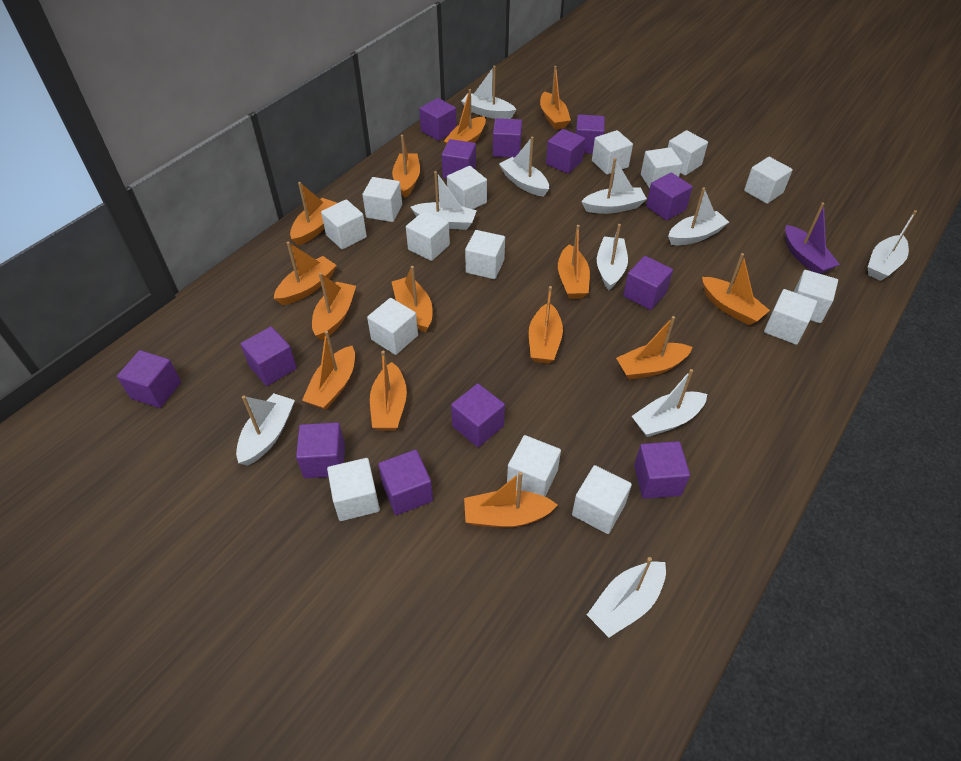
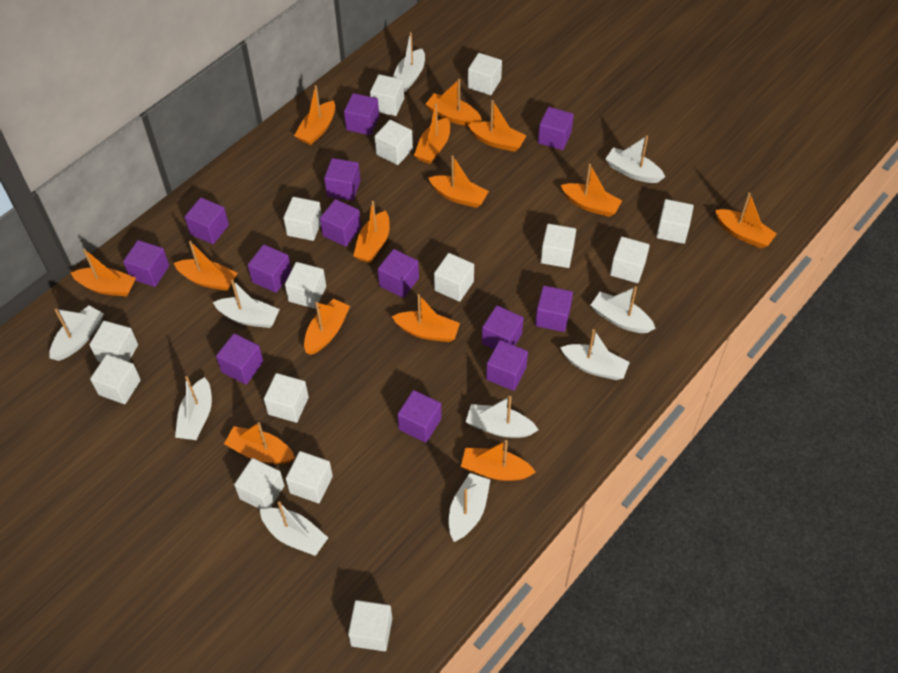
purple boat: 1 -> 0

